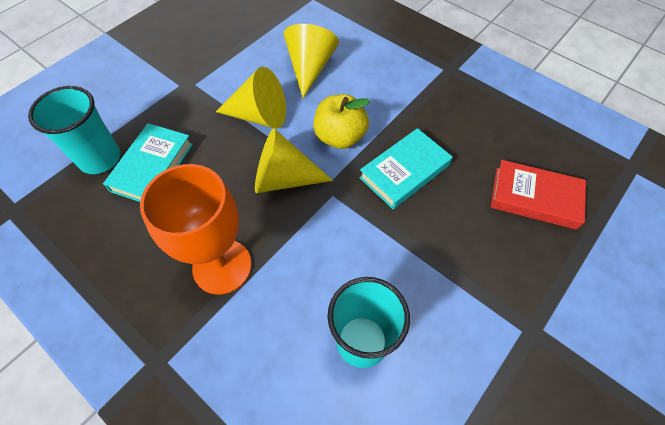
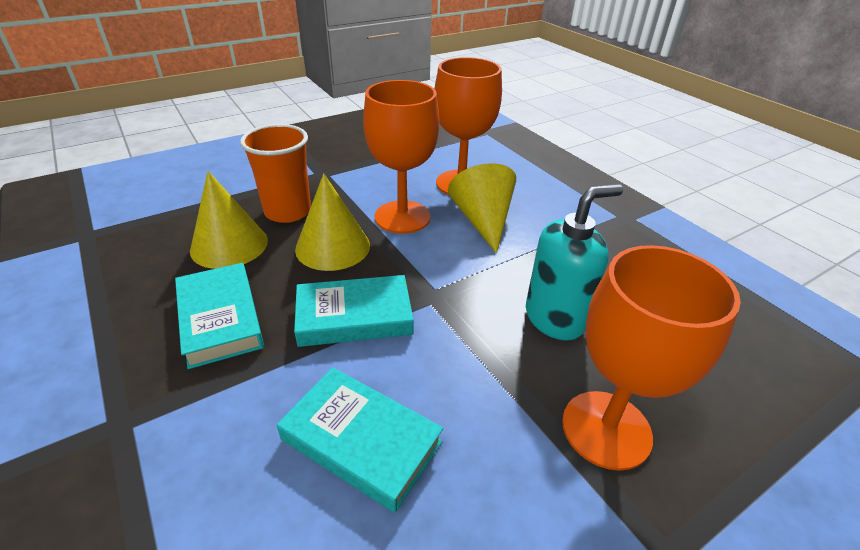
orange cup: 0 -> 1
orange goblet: 1 -> 3
red book: 1 -> 0
turquoise book: 2 -> 3
turquoise cup: 2 -> 0
turquoise soap dispenser: 0 -> 1
yellow apple: 1 -> 0

